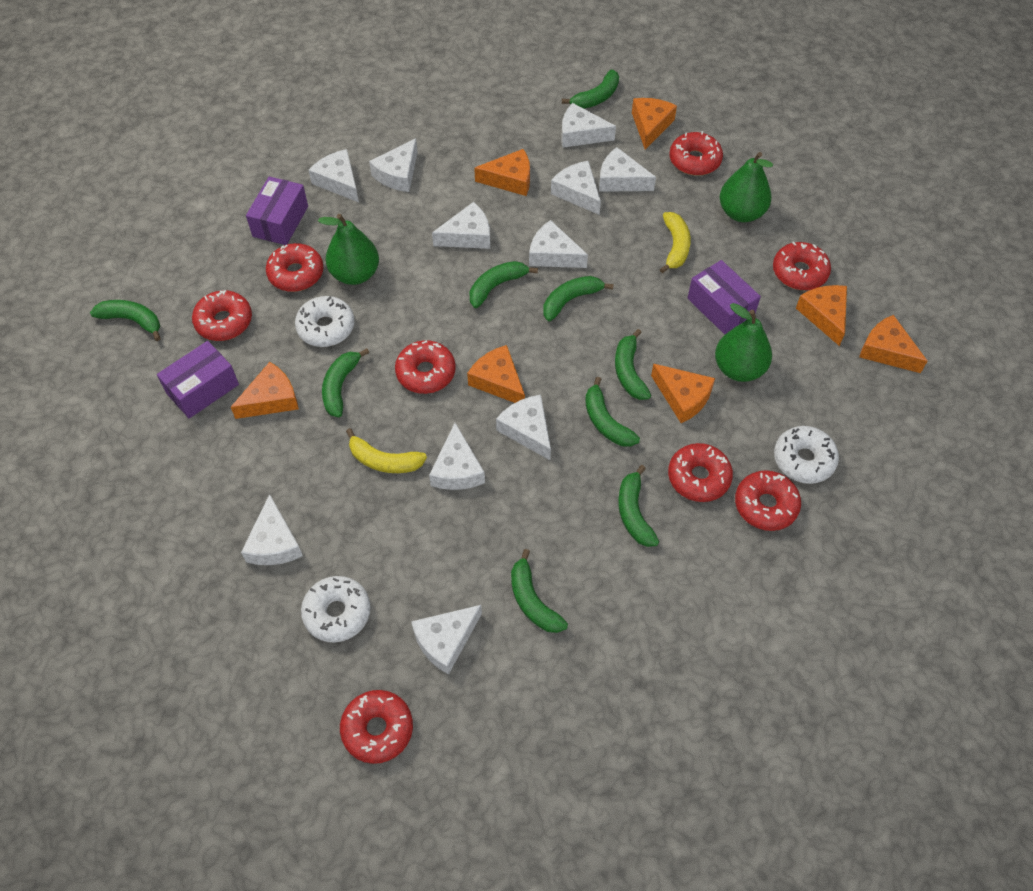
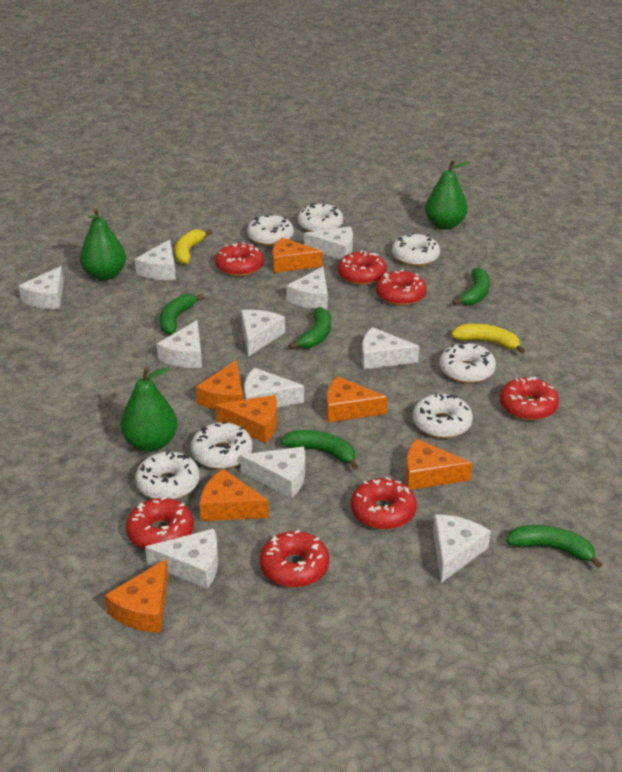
green banana: 9 -> 5
purple box: 3 -> 0
red donut: 8 -> 7
white donut: 3 -> 7

